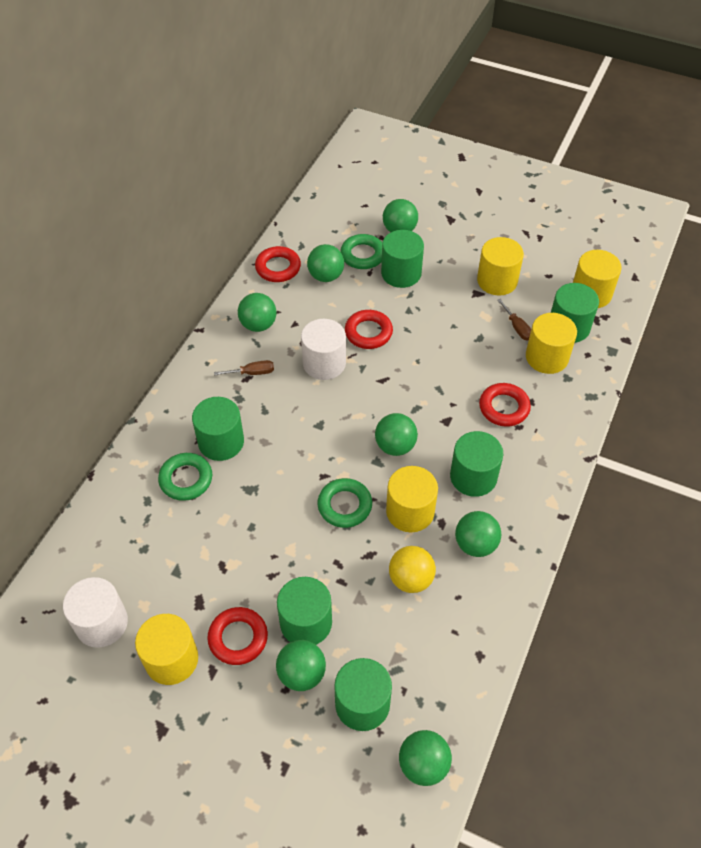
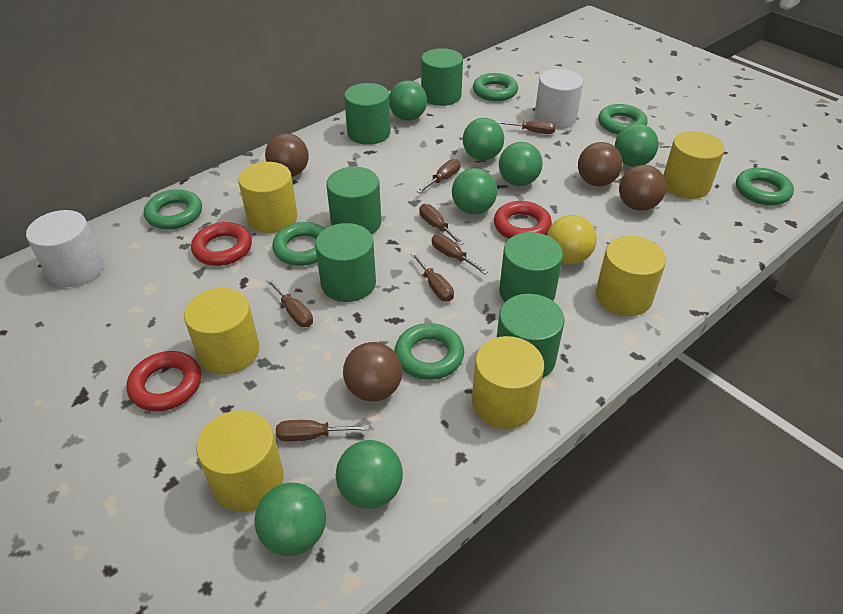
brown ball: 0 -> 4
brown screwdriver: 2 -> 7
green ring: 3 -> 6
red ring: 4 -> 3
yellow cylinder: 5 -> 6

